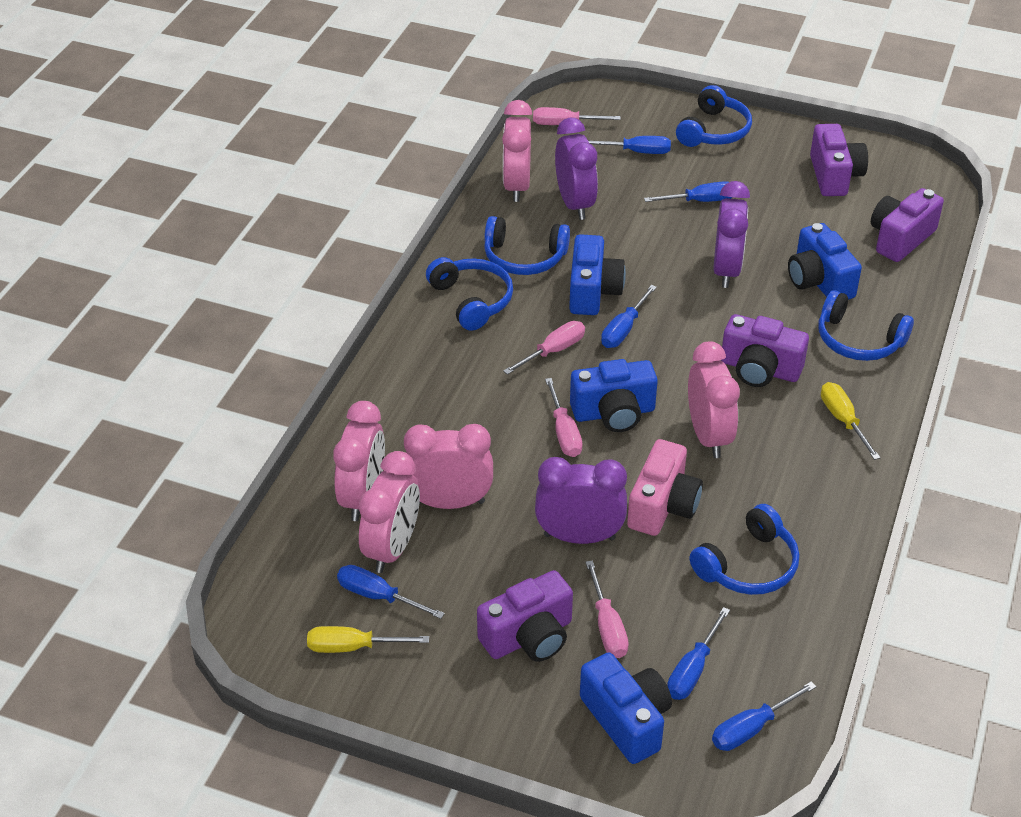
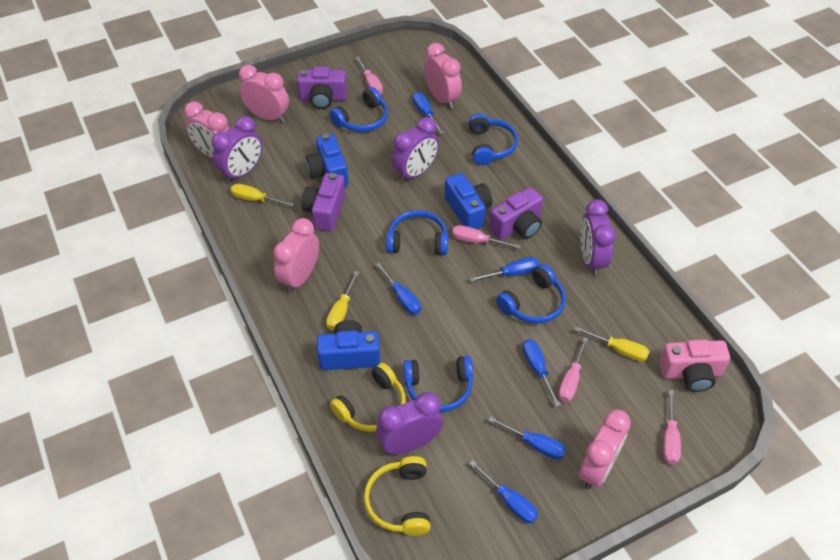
blue camera: 4 -> 3
purple camera: 4 -> 3
purple clock: 3 -> 4
yellow headphones: 0 -> 2
yellow screwdriver: 2 -> 3

